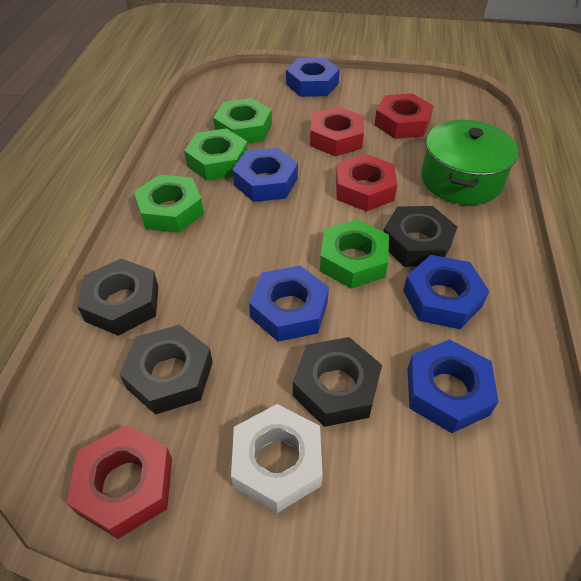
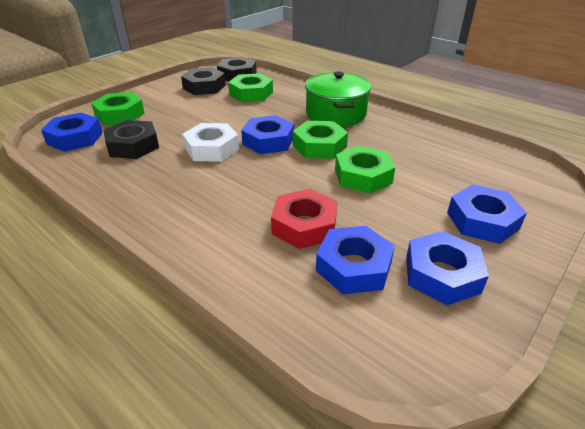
black nut: 4 -> 3
red nut: 4 -> 1

